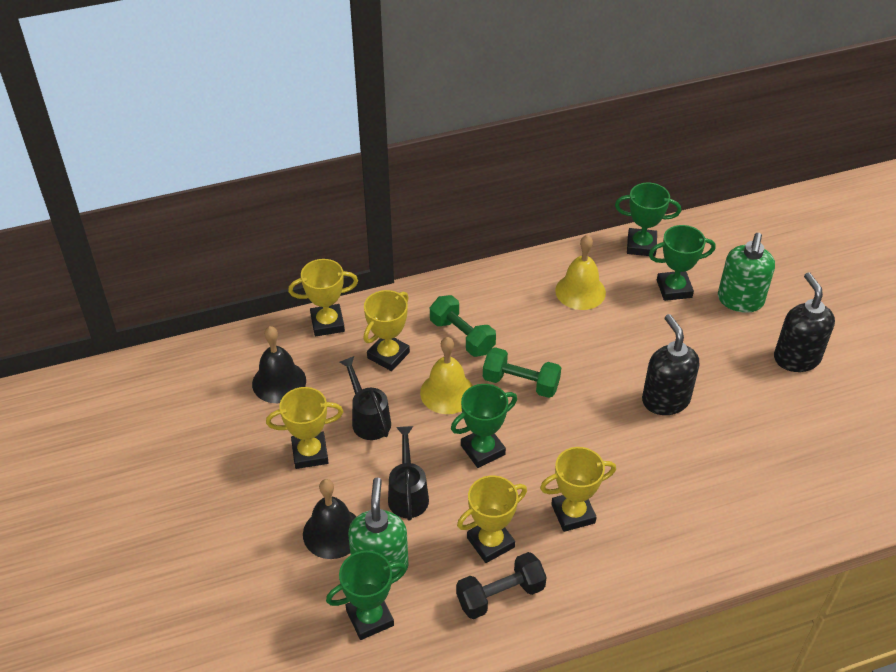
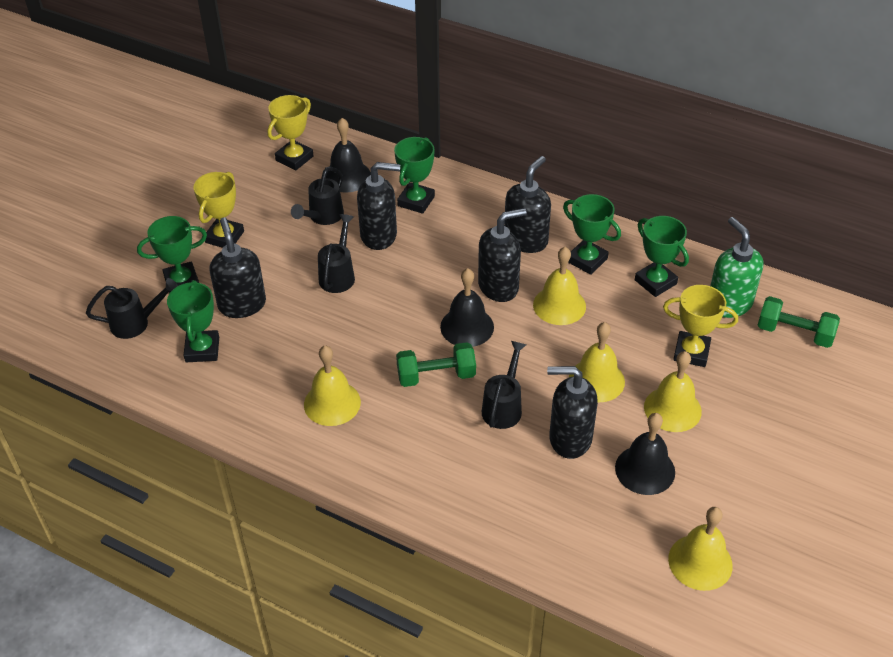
black bell: 2 -> 3
black dumbbell: 1 -> 0
black soap dispenser: 2 -> 5
black watering can: 2 -> 4
green soap dispenser: 2 -> 1
green trophy: 4 -> 5
yellow bell: 2 -> 5
yellow trophy: 5 -> 3

